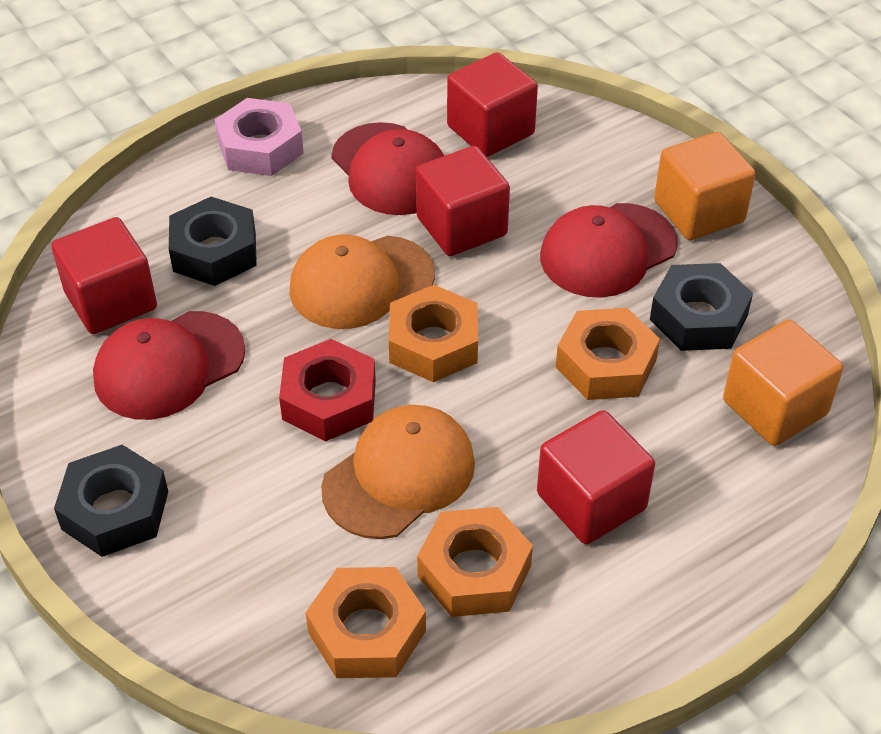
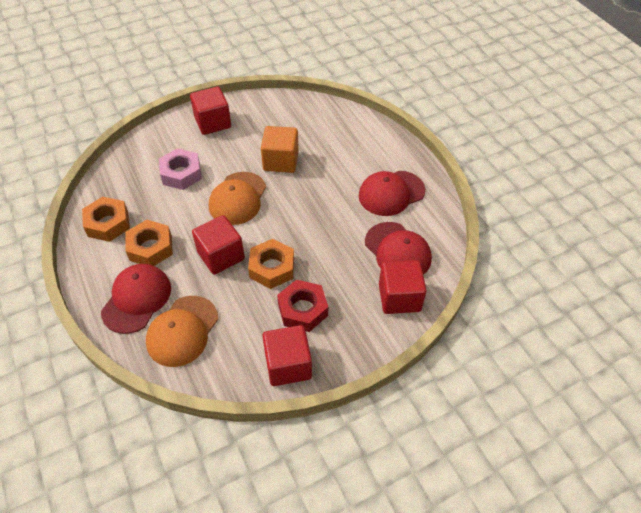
black nut: 3 -> 0
orange cube: 2 -> 1
orange nut: 4 -> 3

